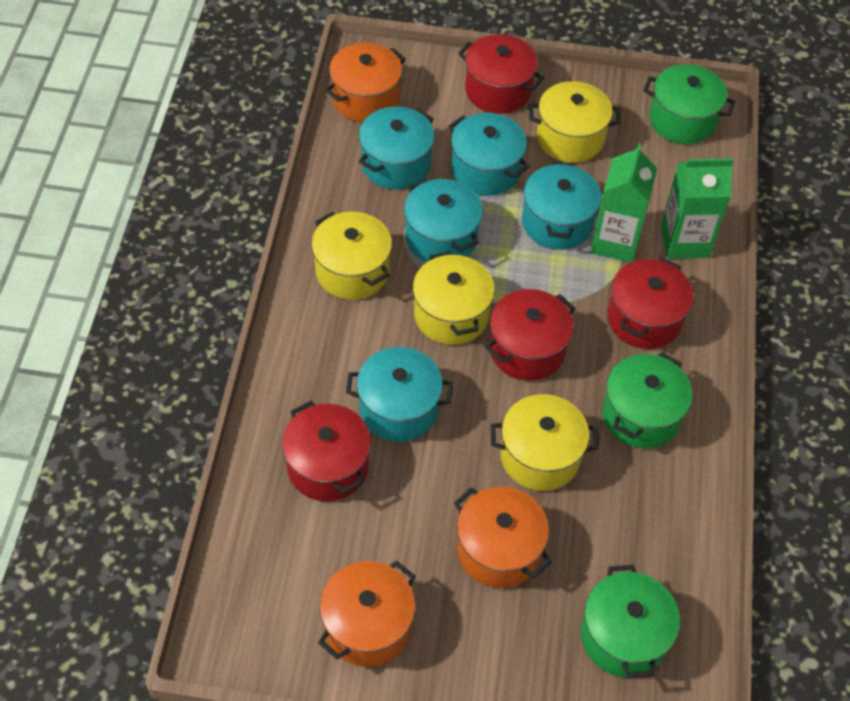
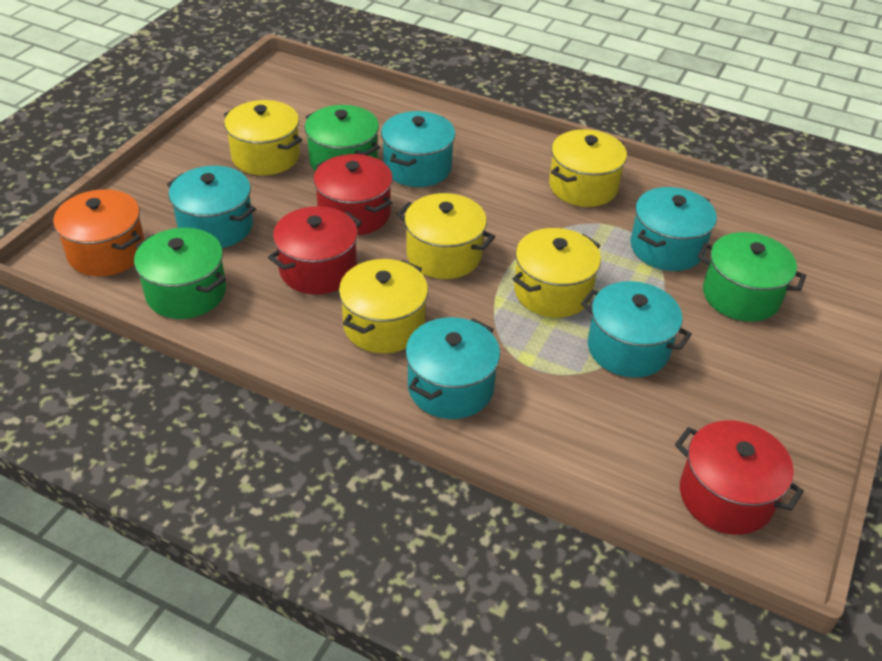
green carton: 2 -> 0
orange pot: 3 -> 1
red pot: 4 -> 3
yellow pot: 4 -> 5

